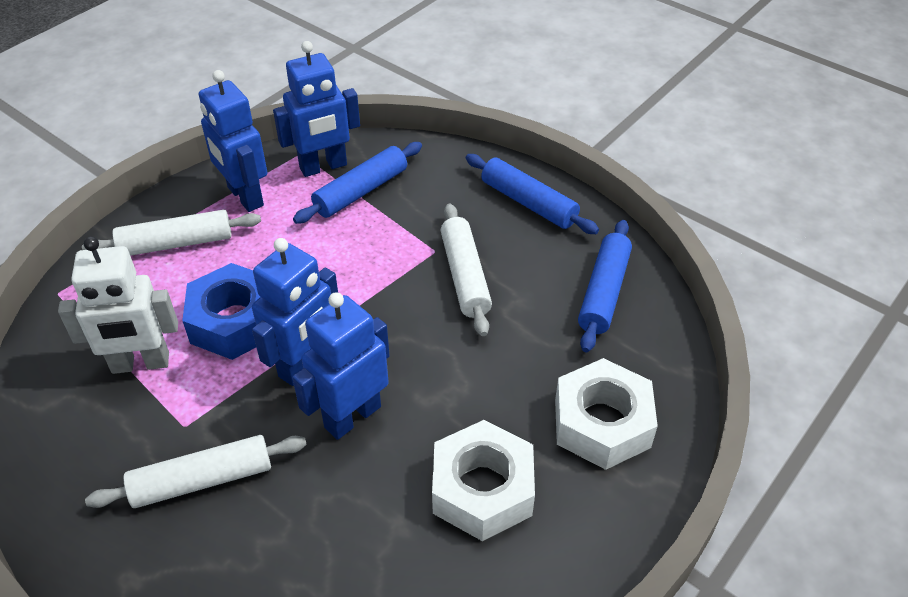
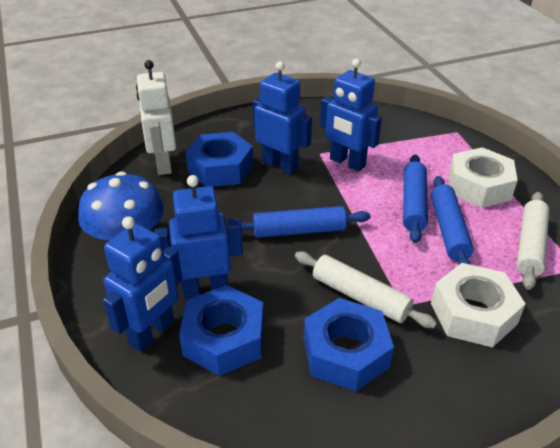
blue mushroom: 0 -> 1
blue nut: 1 -> 3
white rolling pin: 3 -> 2

